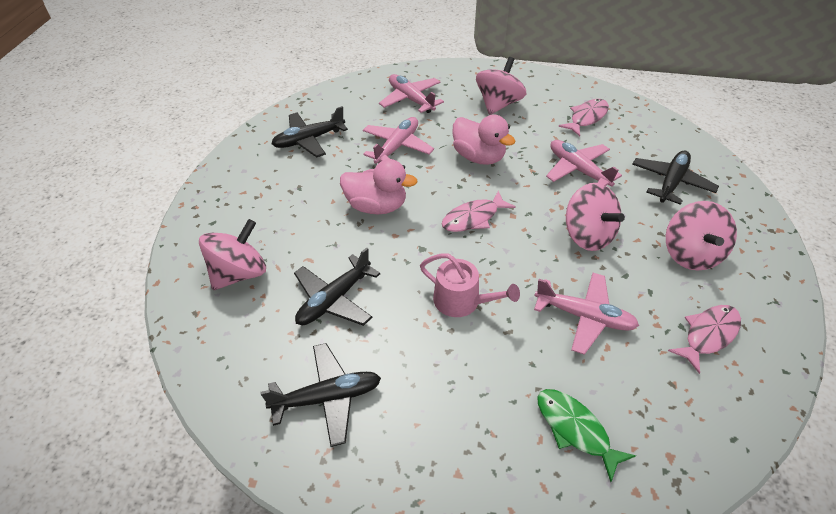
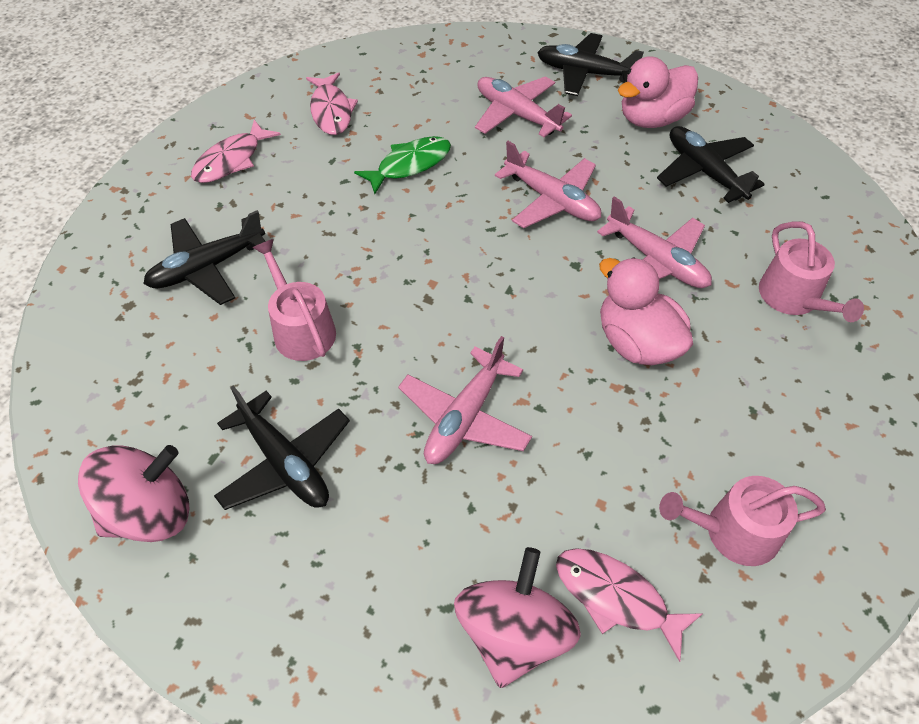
pink spinning top: 4 -> 2
pink watering can: 1 -> 3

